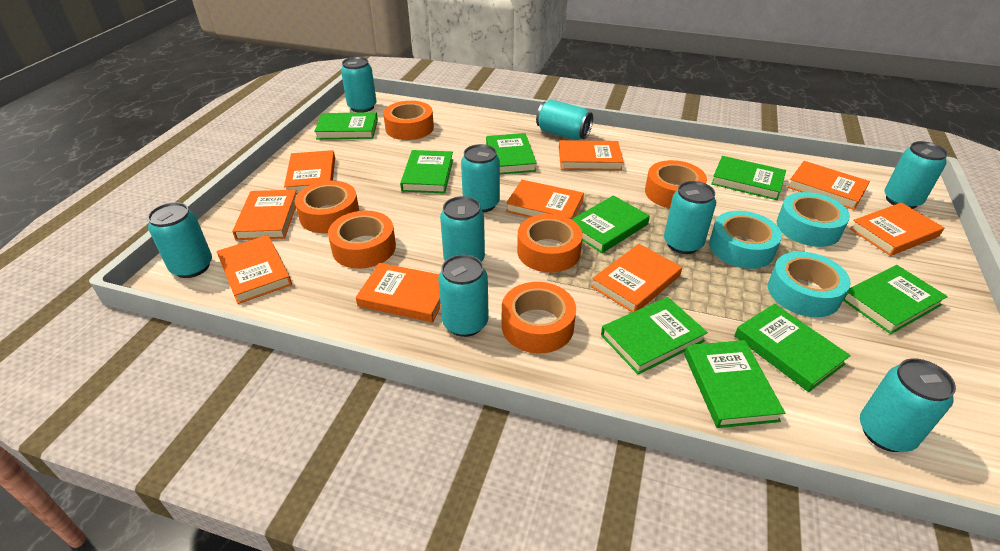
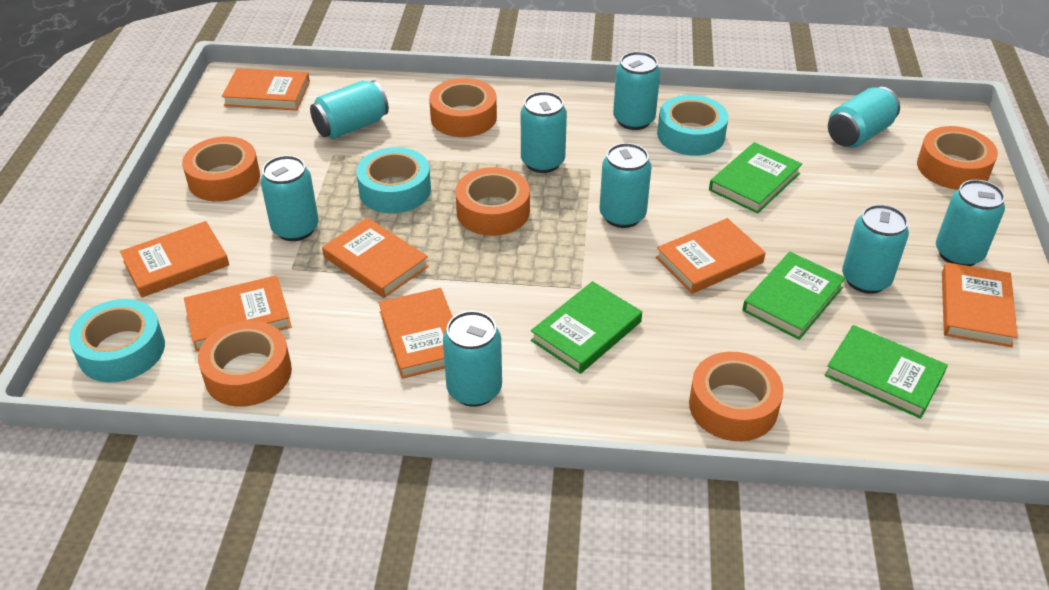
green book: 9 -> 4
orange book: 9 -> 7

